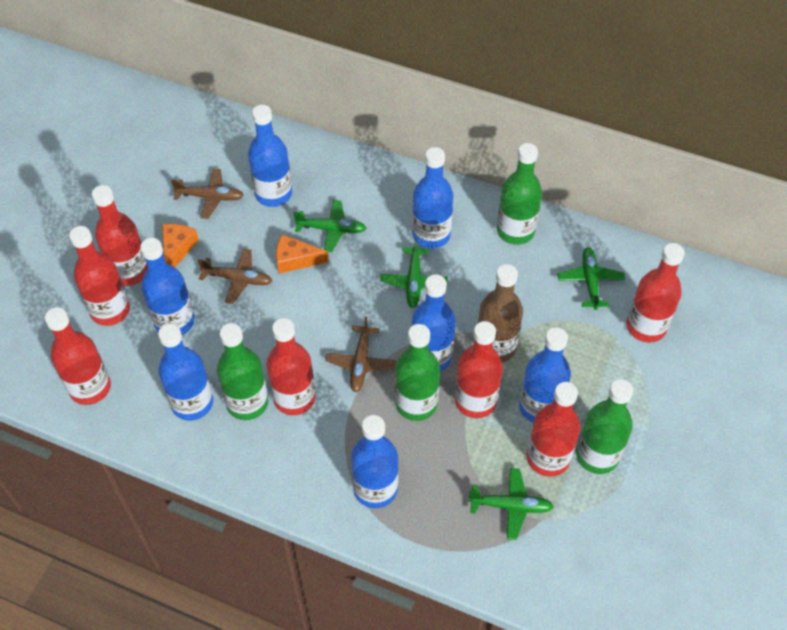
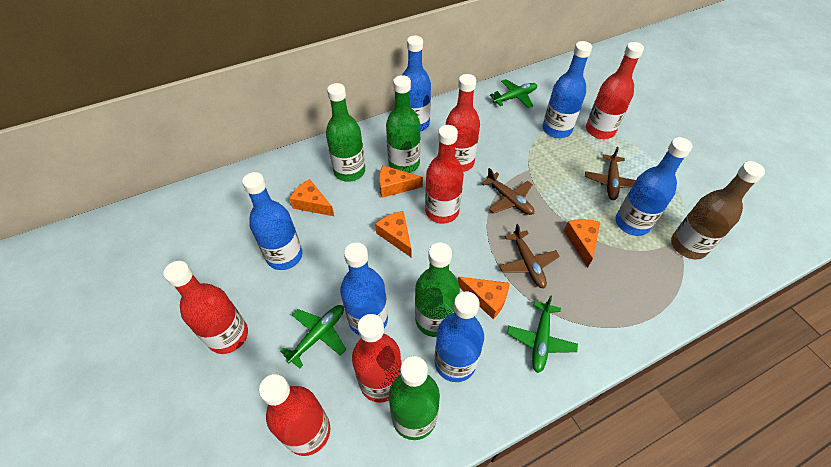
blue bottle: 7 -> 6
green plane: 4 -> 3
orange cheese: 2 -> 5
red bottle: 7 -> 6

